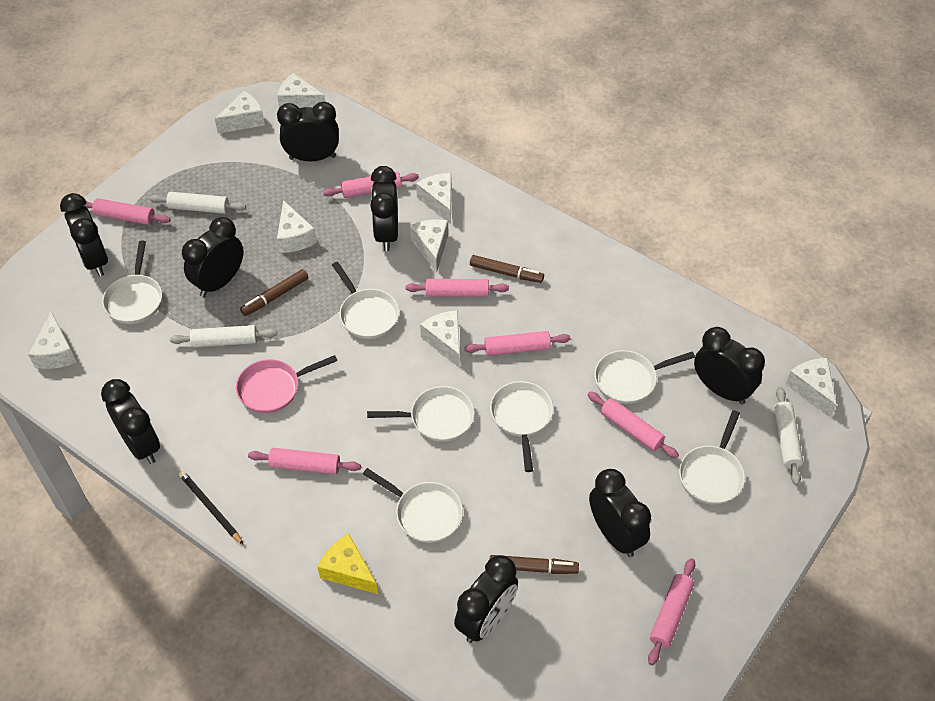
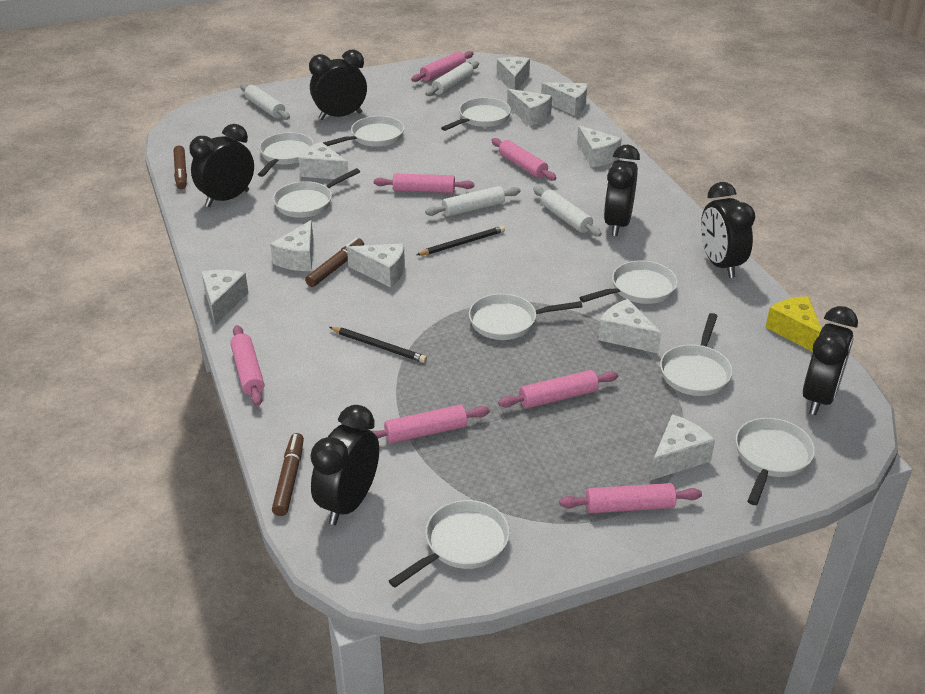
black clock: 8 -> 6
black pencil: 1 -> 2
pink pan: 1 -> 0
white cheese: 8 -> 10
white pan: 7 -> 9
white rolling pin: 3 -> 4

